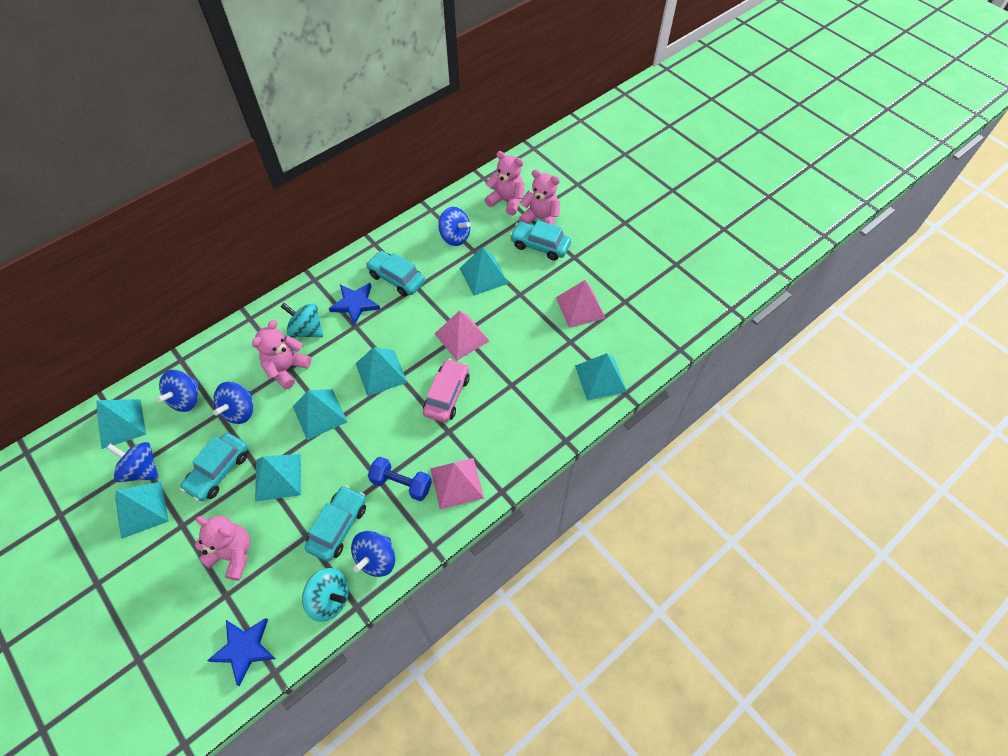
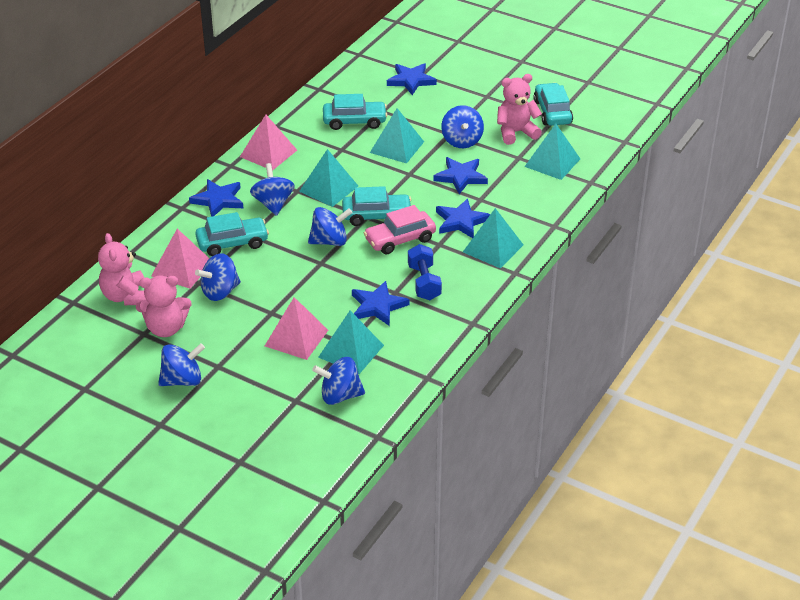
blue spinning top: 5 -> 6
blue star: 2 -> 5
pink teddy bear: 4 -> 3
turquoise pyramid: 7 -> 5
turquoise spinning top: 2 -> 0

